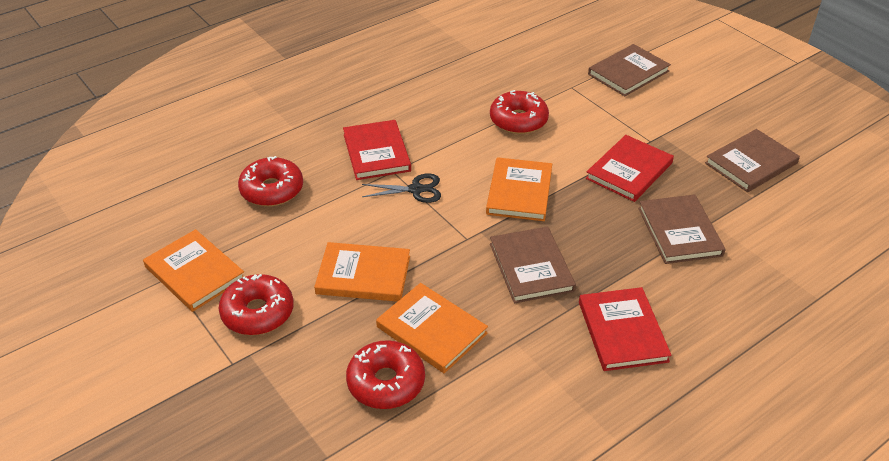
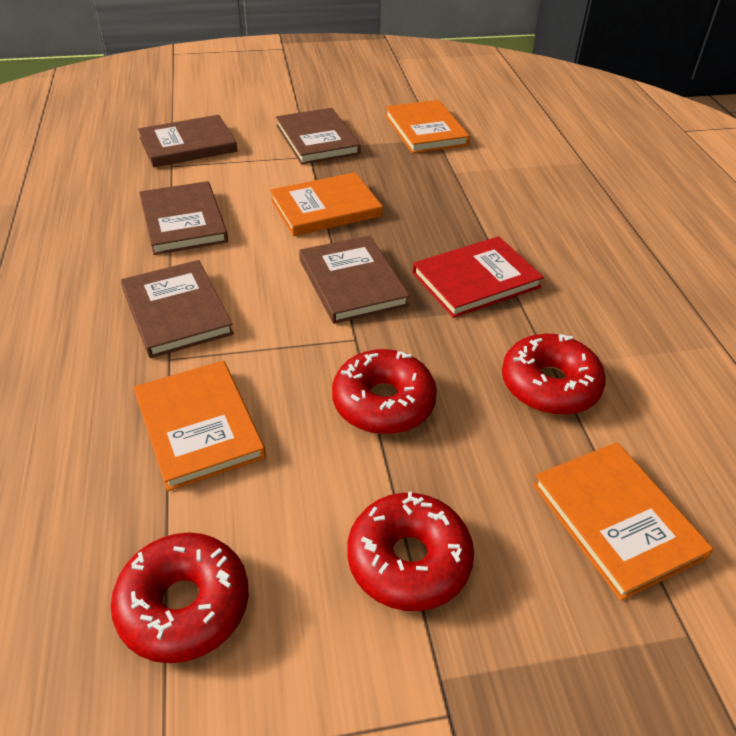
black scissors: 1 -> 0
brown book: 4 -> 5
red book: 3 -> 1

